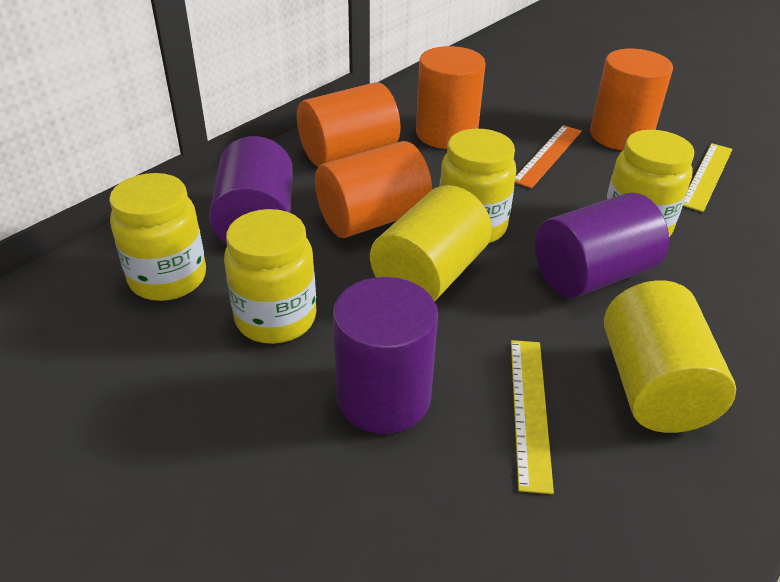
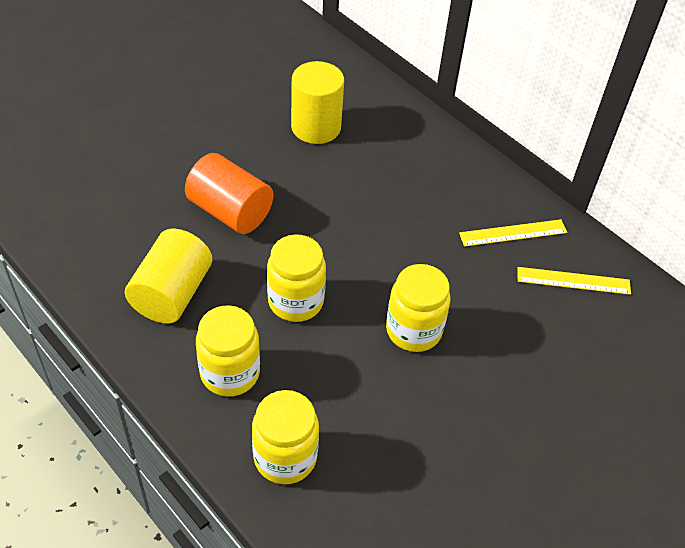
orange cylinder: 4 -> 1
orange ruler: 1 -> 0
purple cylinder: 3 -> 0

